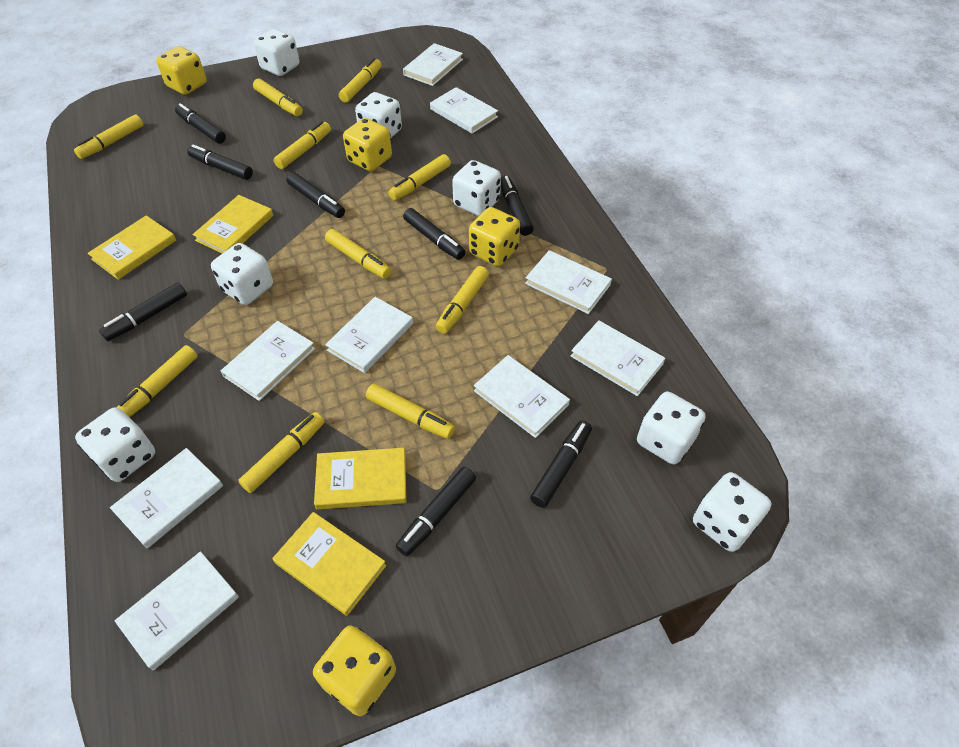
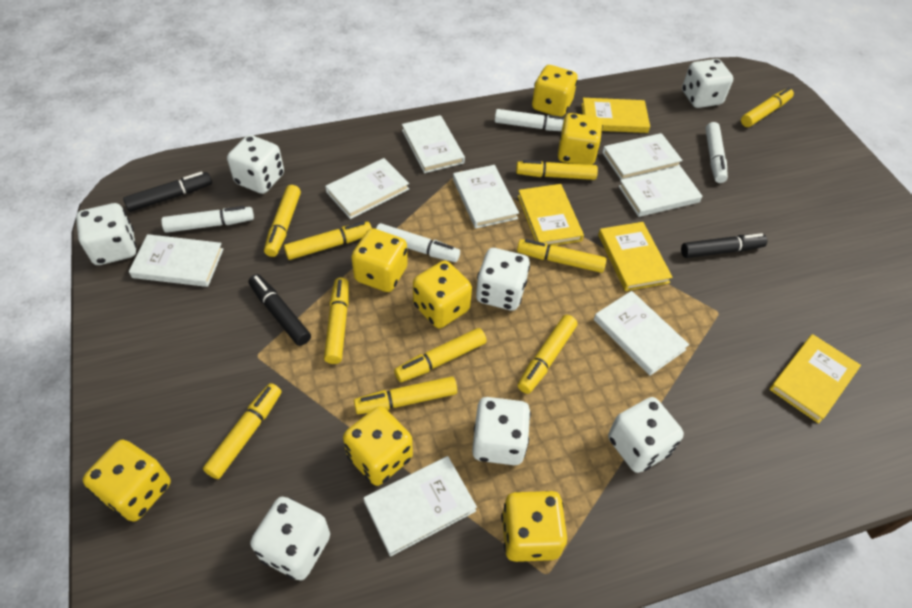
black marker: 8 -> 3
white book: 9 -> 8
white marker: 0 -> 4
yellow dice: 4 -> 7

